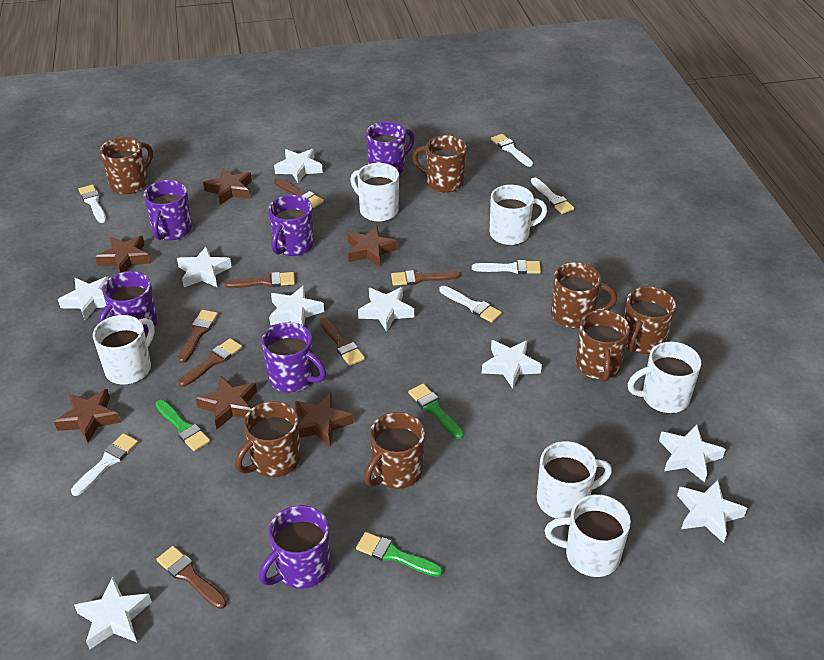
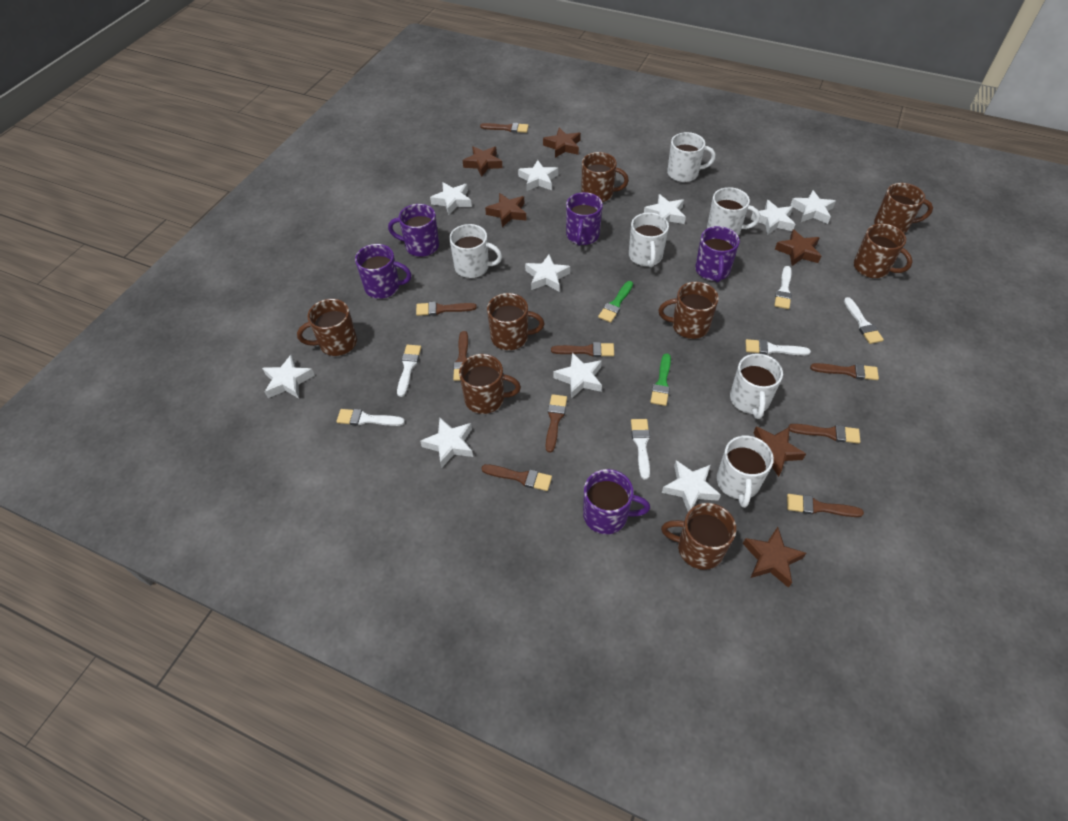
brown brush: 7 -> 9
brown mug: 7 -> 8
green brush: 3 -> 2
purple mug: 6 -> 5
white star: 9 -> 10

